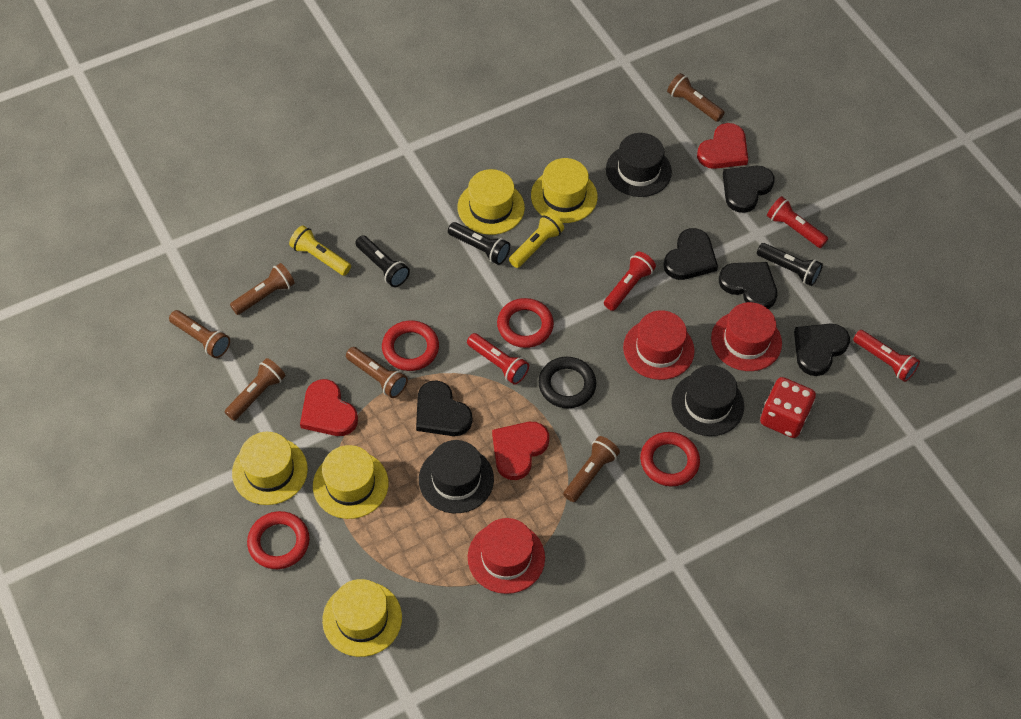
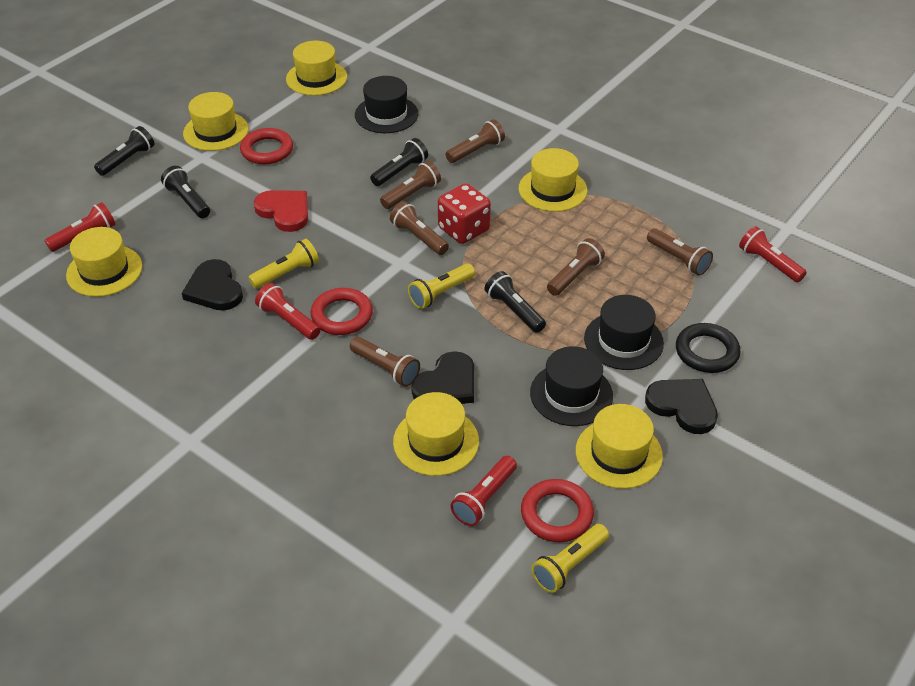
black flashlight: 3 -> 4
black heart: 5 -> 3
red hat: 3 -> 0
red heart: 3 -> 1
red ring: 4 -> 3
yellow flashlight: 2 -> 3
yellow hat: 5 -> 6

